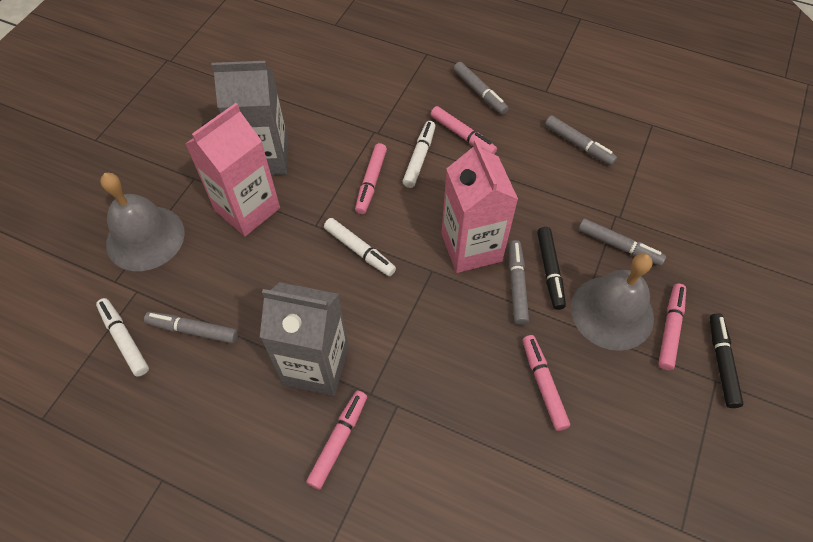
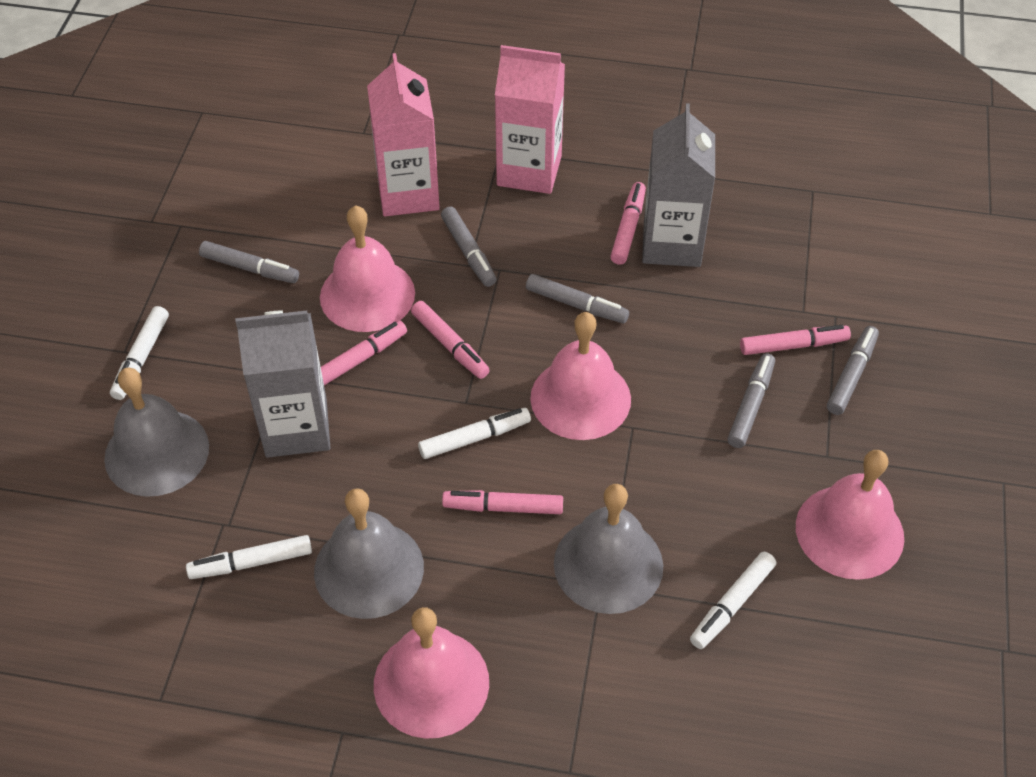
black marker: 2 -> 0
grey bell: 2 -> 3
pink bell: 0 -> 4
white marker: 3 -> 4

